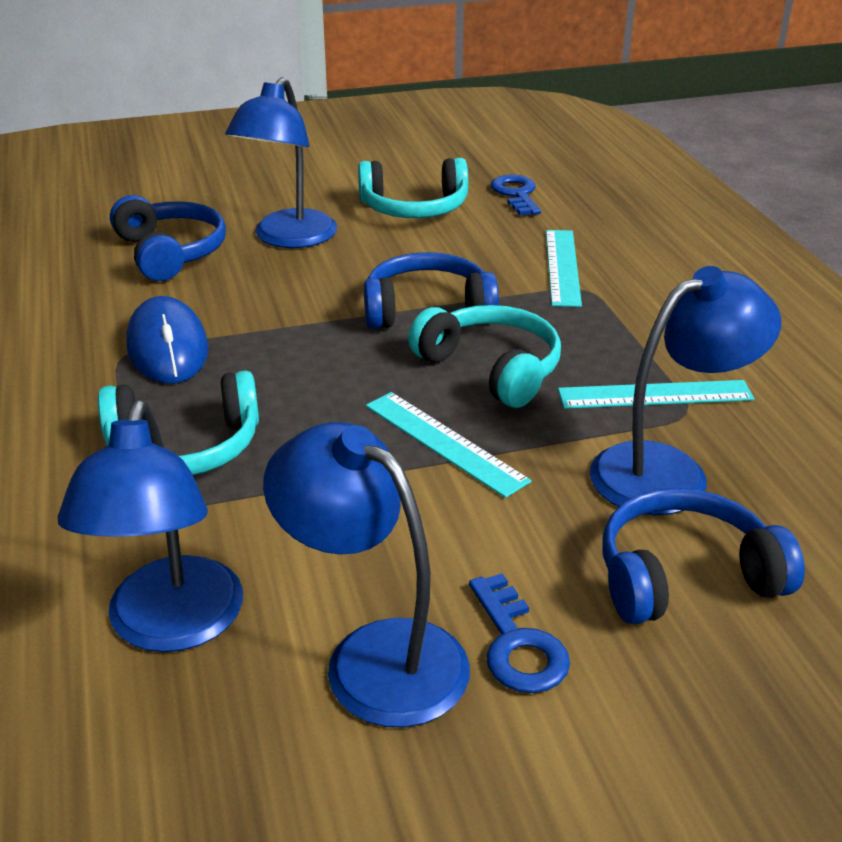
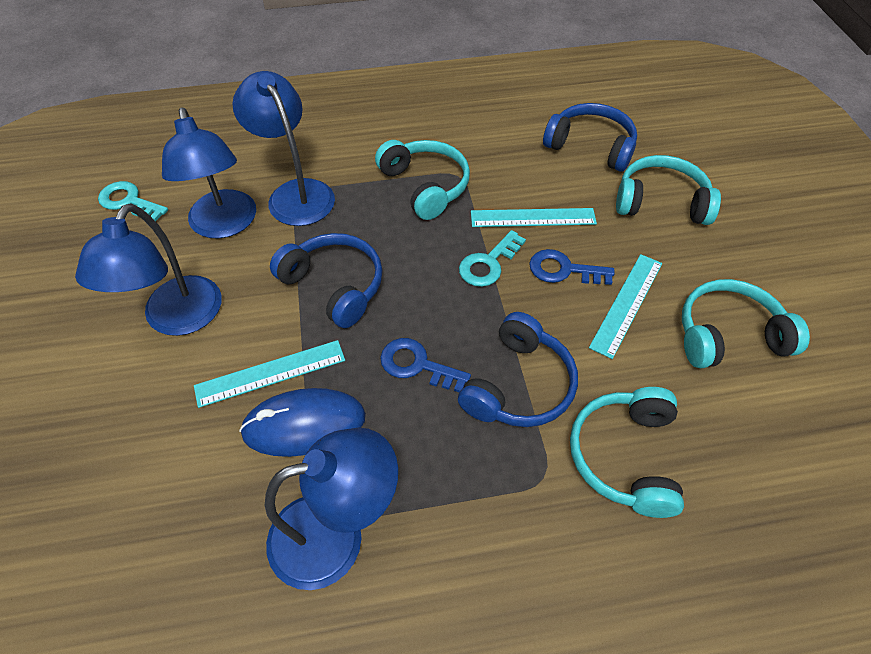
turquoise headphones: 3 -> 4
turquoise key: 0 -> 2

